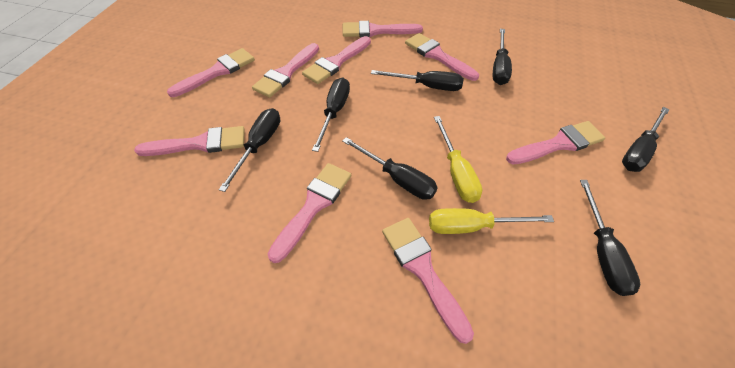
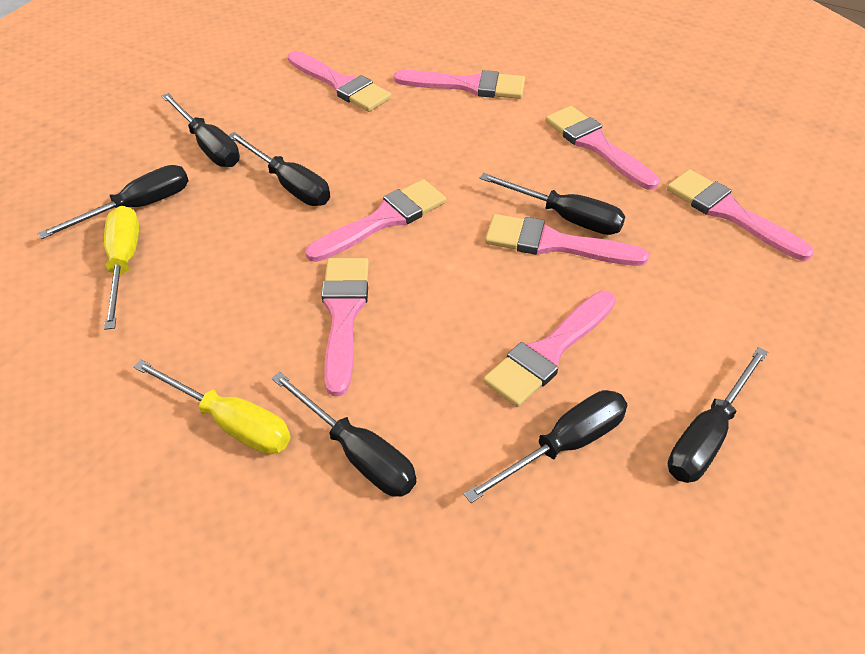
pink brush: 9 -> 8

